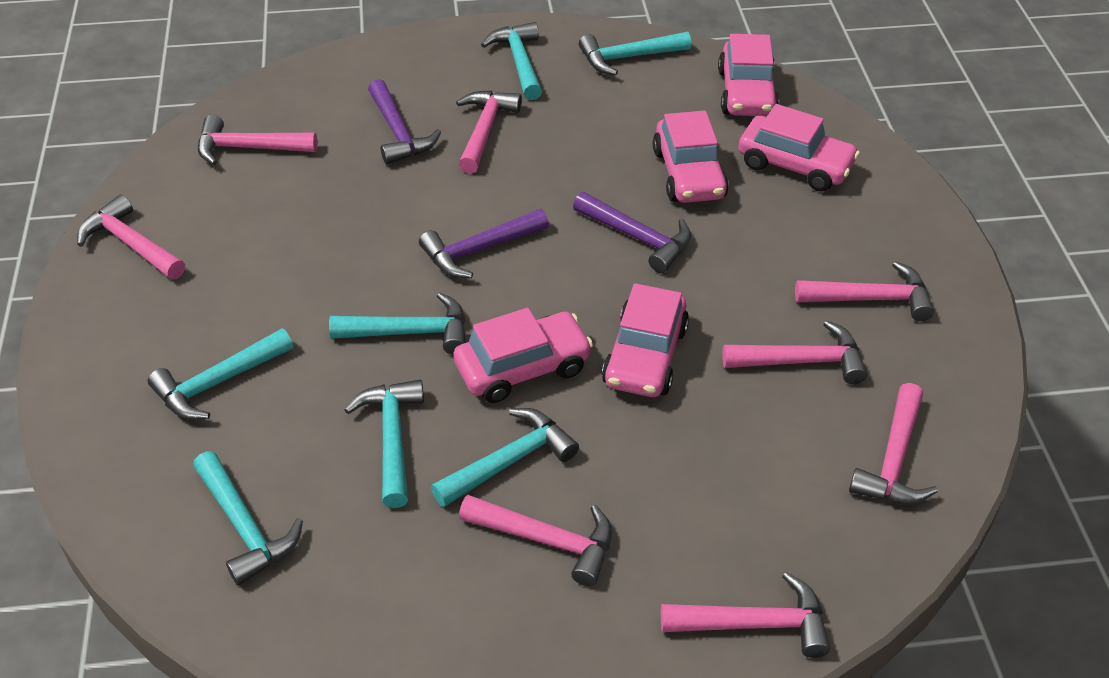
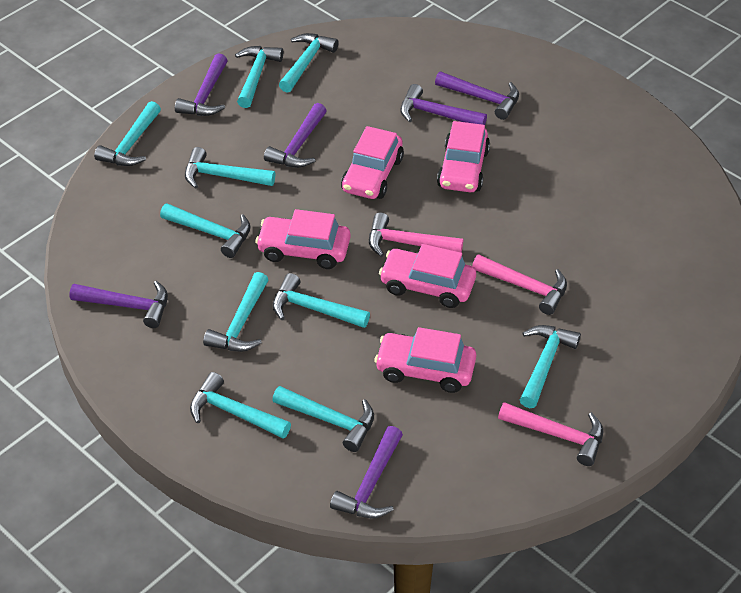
pink hammer: 8 -> 3
purple hammer: 3 -> 6
turquoise hammer: 7 -> 10

